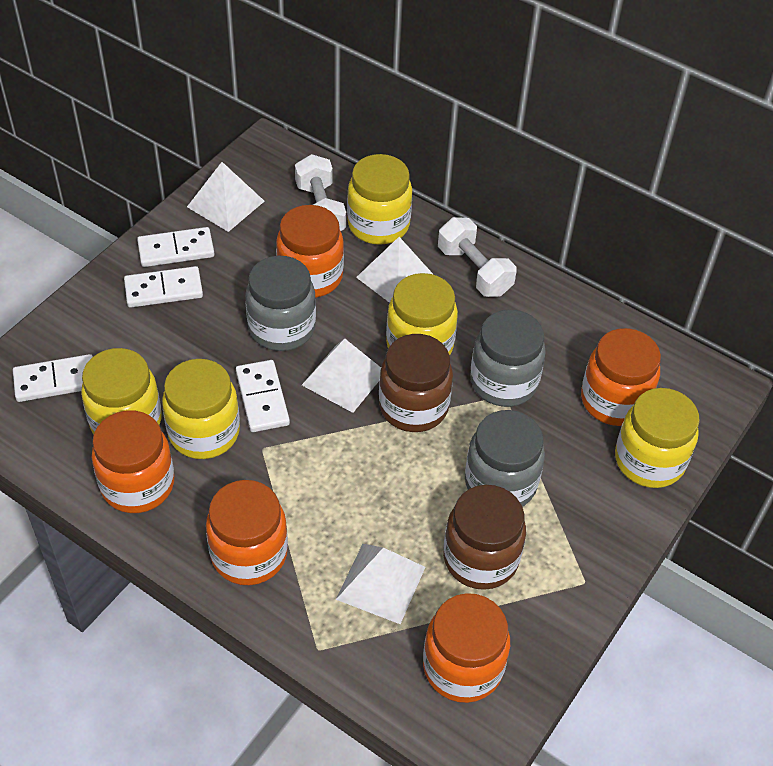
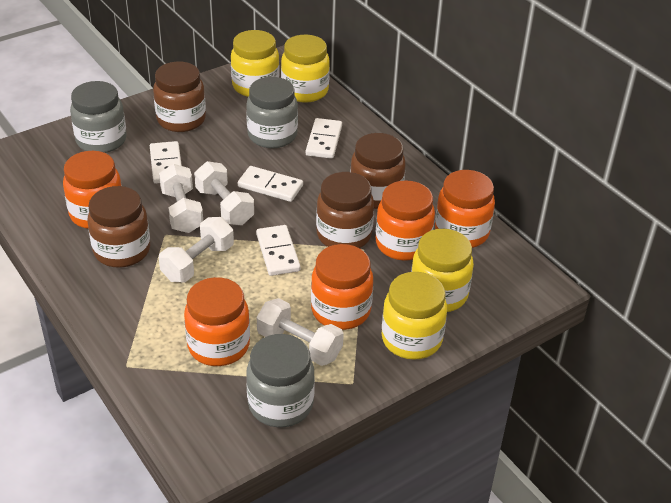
brown jar: 2 -> 4
white dumbbell: 2 -> 4
white pyramid: 4 -> 0
yellow jar: 5 -> 4

